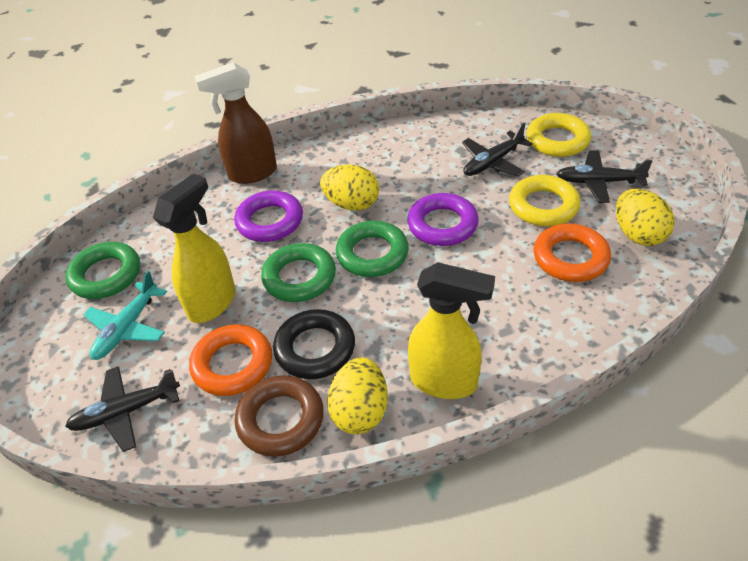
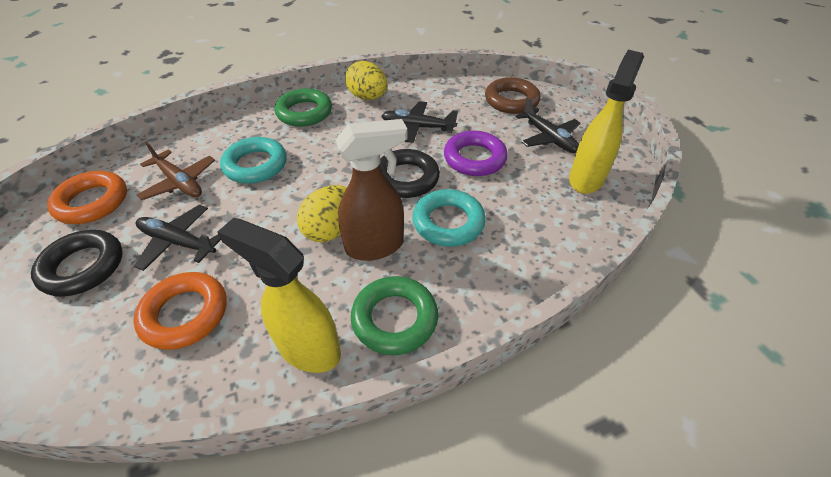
black ring: 1 -> 2
brown plane: 0 -> 1
green ring: 3 -> 2
purple ring: 2 -> 1
turquoise plane: 1 -> 0
turquoise ring: 0 -> 2
yellow egg: 3 -> 2
yellow ring: 2 -> 0

